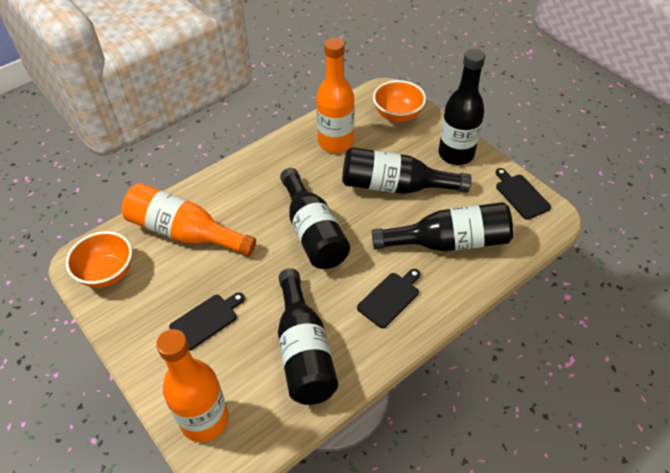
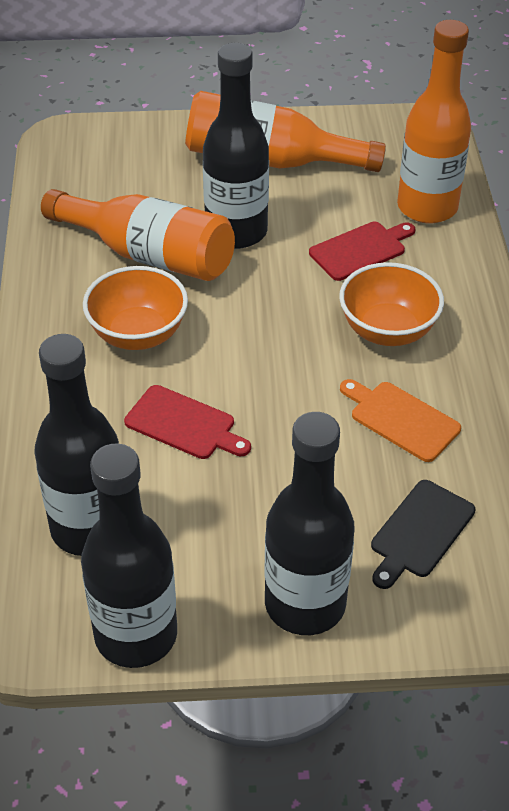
black bottle: 5 -> 4
black cutting board: 3 -> 1
orange cutting board: 0 -> 1
red cutting board: 0 -> 2

